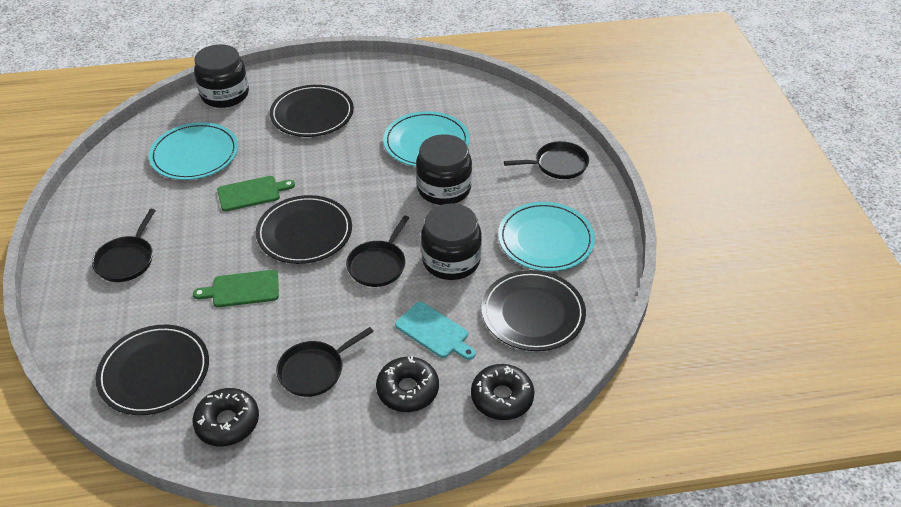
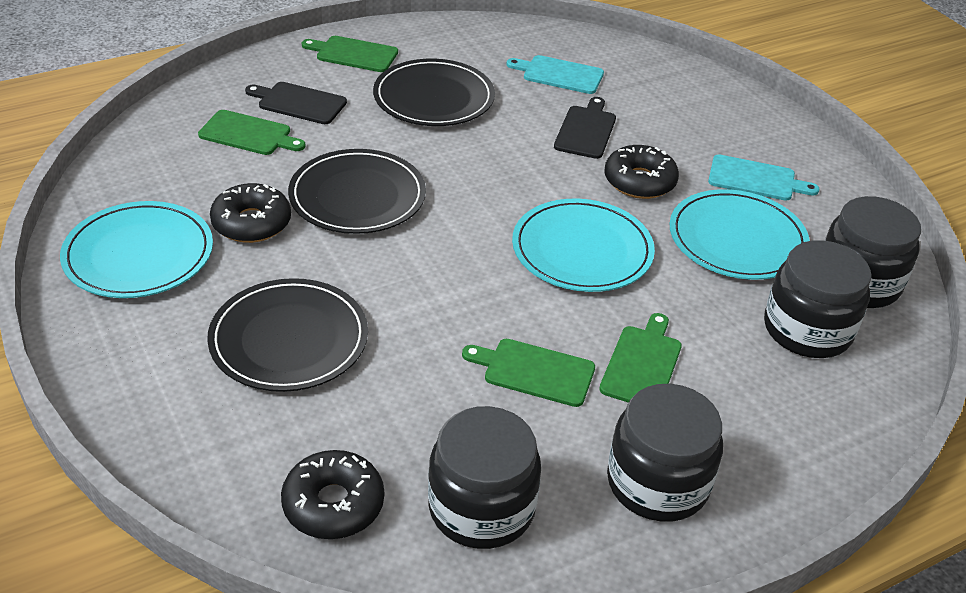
black cutting board: 0 -> 2
black jar: 3 -> 4
black pan: 4 -> 0
black plate: 4 -> 3
green cutting board: 2 -> 4
turquoise cutting board: 1 -> 2

